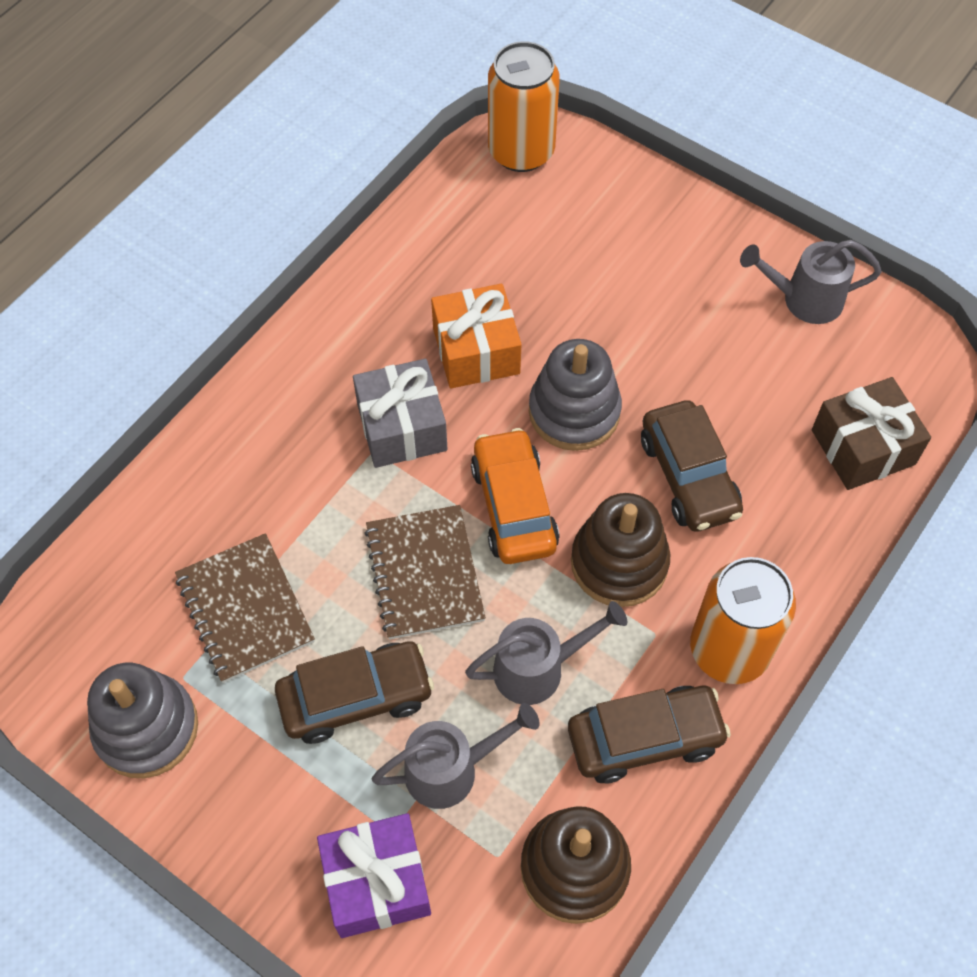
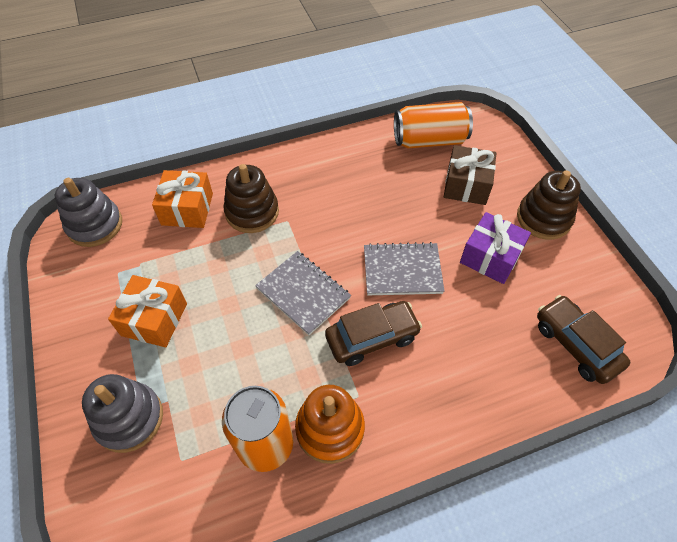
brown car: 3 -> 2
brown notebook: 2 -> 0
grey gift: 1 -> 0
grey notebook: 0 -> 2
grey watering can: 3 -> 0
orange car: 1 -> 0
orange gift: 1 -> 2
orange stacking toy: 0 -> 1

